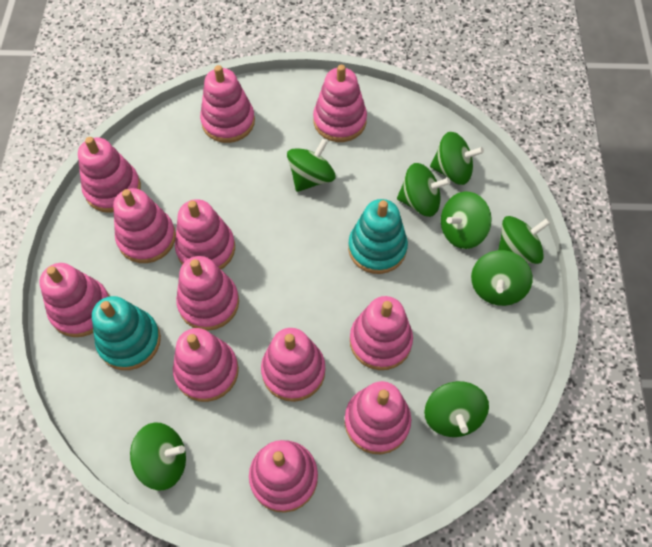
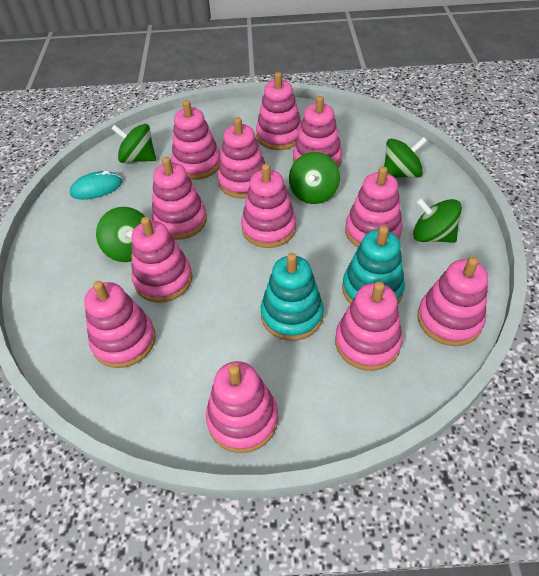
green spinning top: 8 -> 5
turquoise mouse: 0 -> 1

